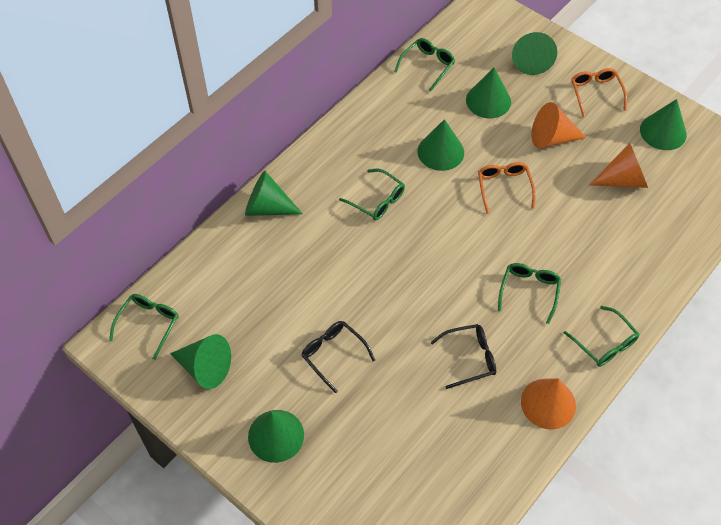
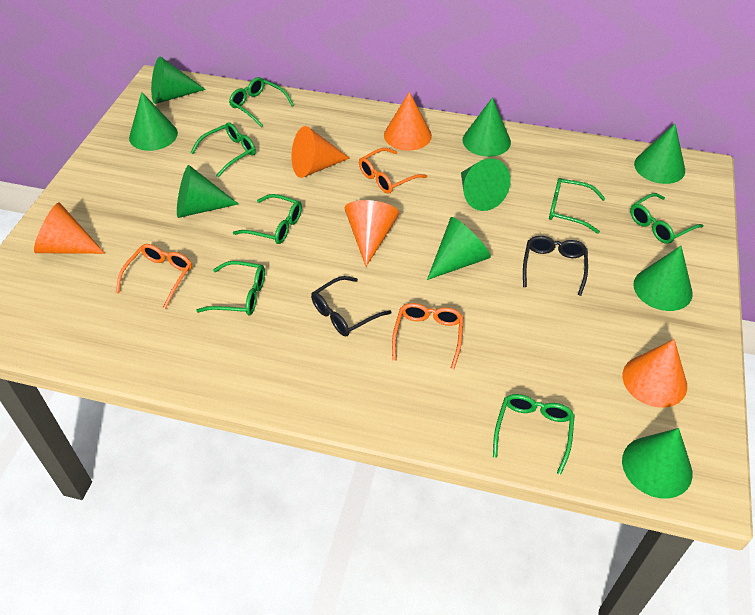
green cone: 7 -> 9
green glasses: 5 -> 7
orange cone: 3 -> 5
orange glasses: 2 -> 3

